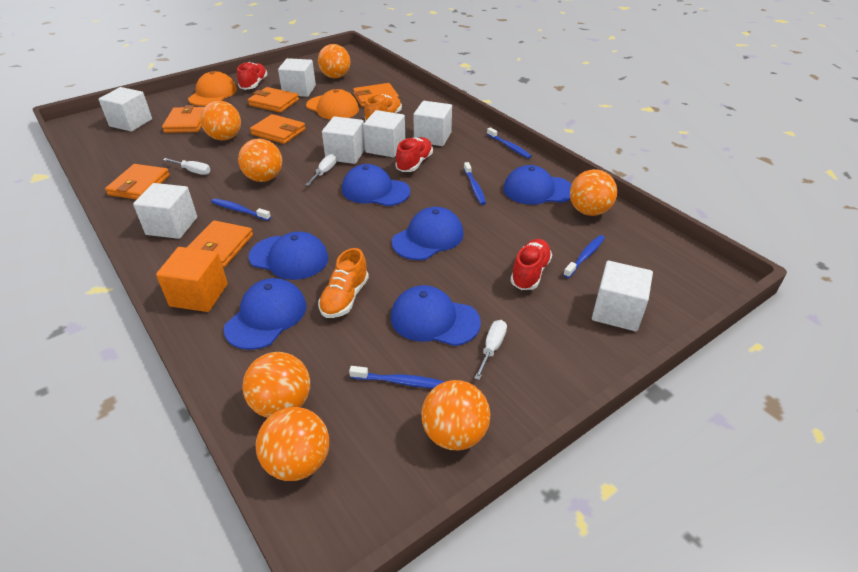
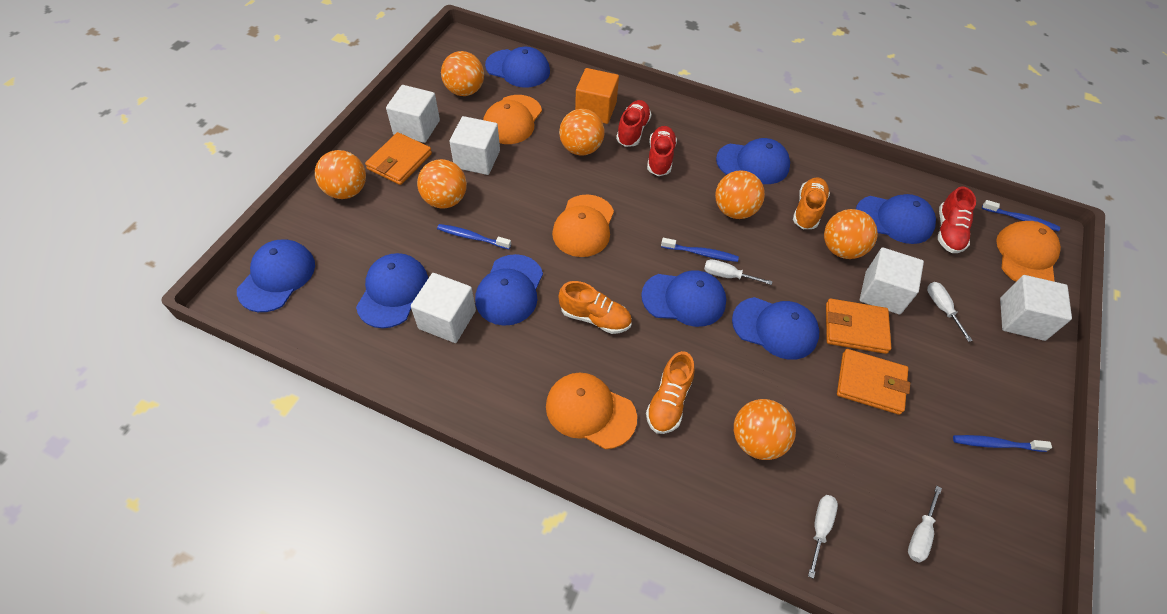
blue cap: 6 -> 8
blue toothbrush: 5 -> 4
orange cap: 2 -> 4
orange shoe: 2 -> 3
orange wallet: 6 -> 3
white cube: 7 -> 5
white screwdriver: 3 -> 4

